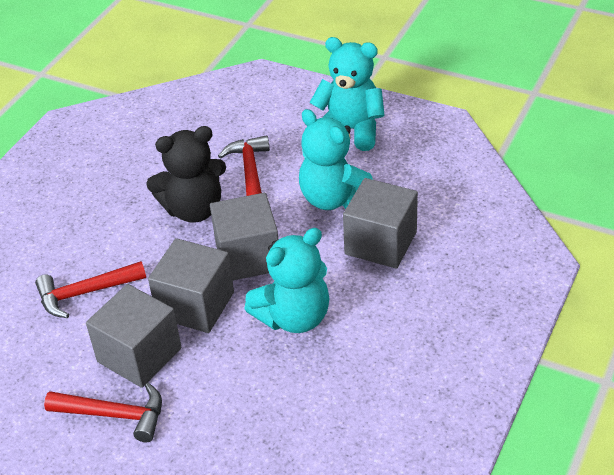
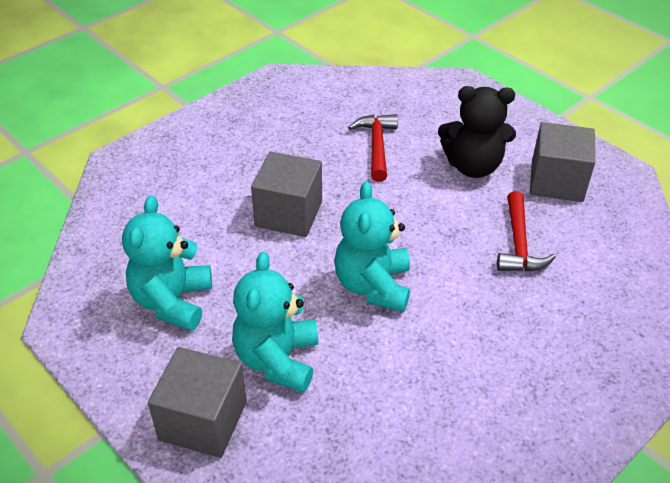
grey cube: 4 -> 3
red hammer: 3 -> 2

